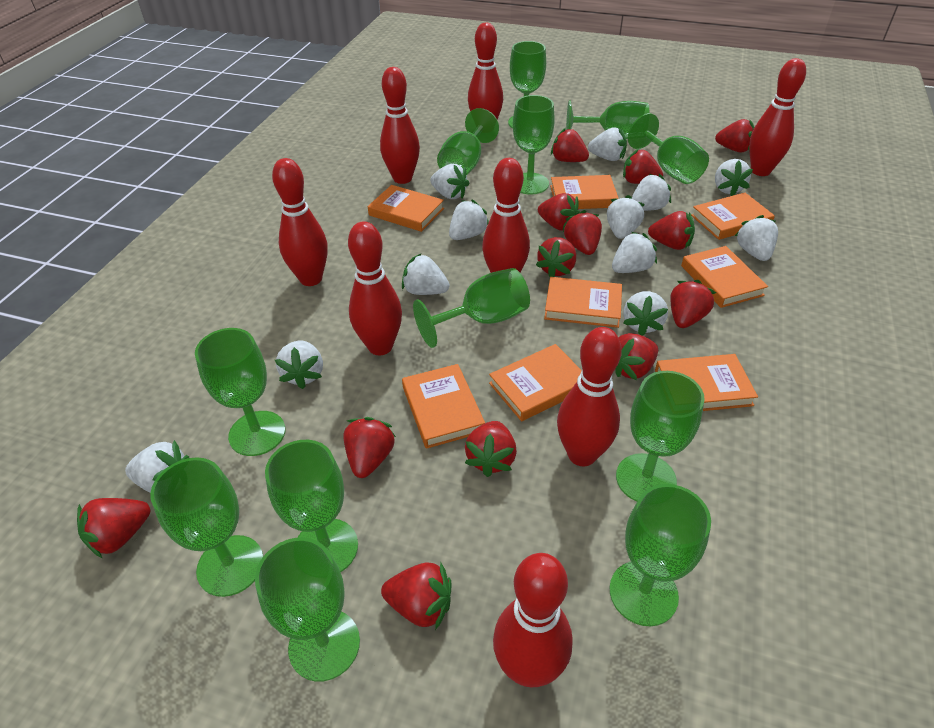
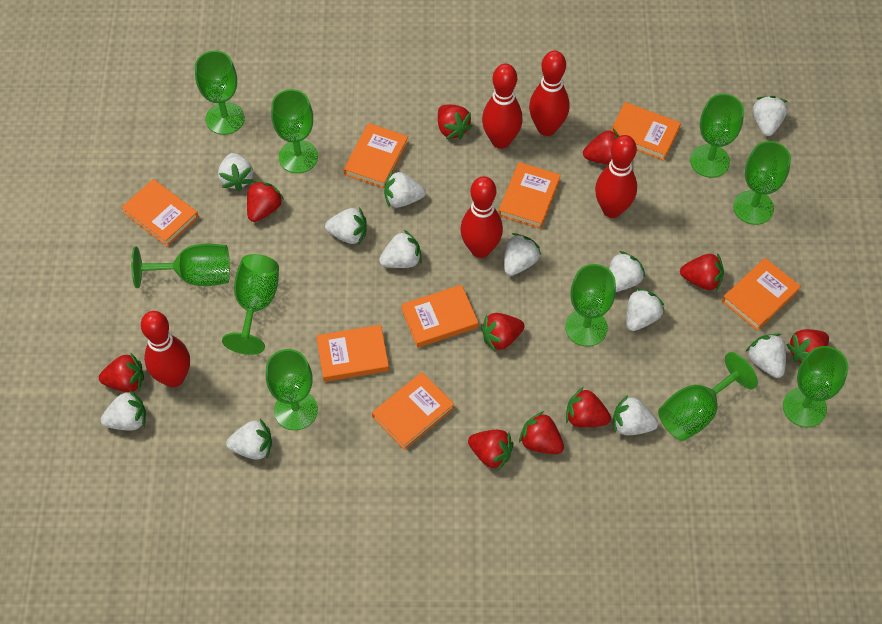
green goblet: 12 -> 10
red bowling pin: 8 -> 5
red strawberry: 13 -> 10

